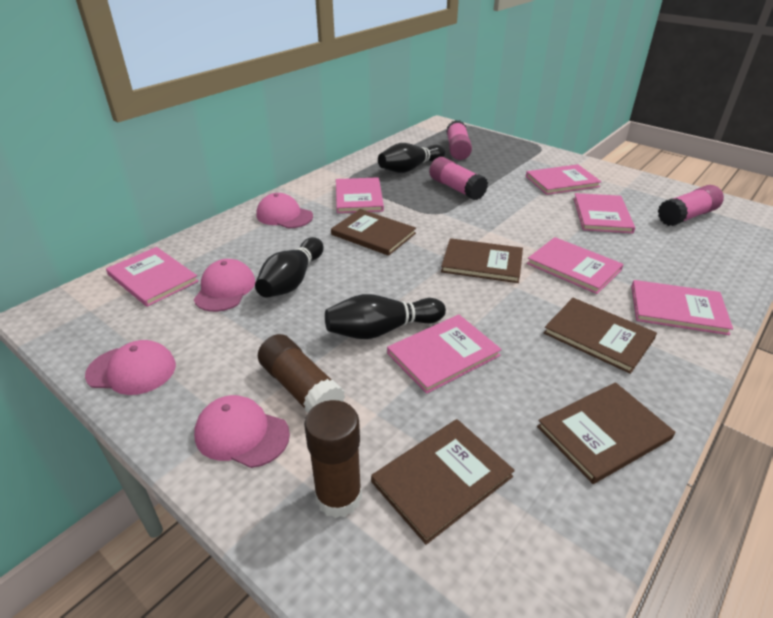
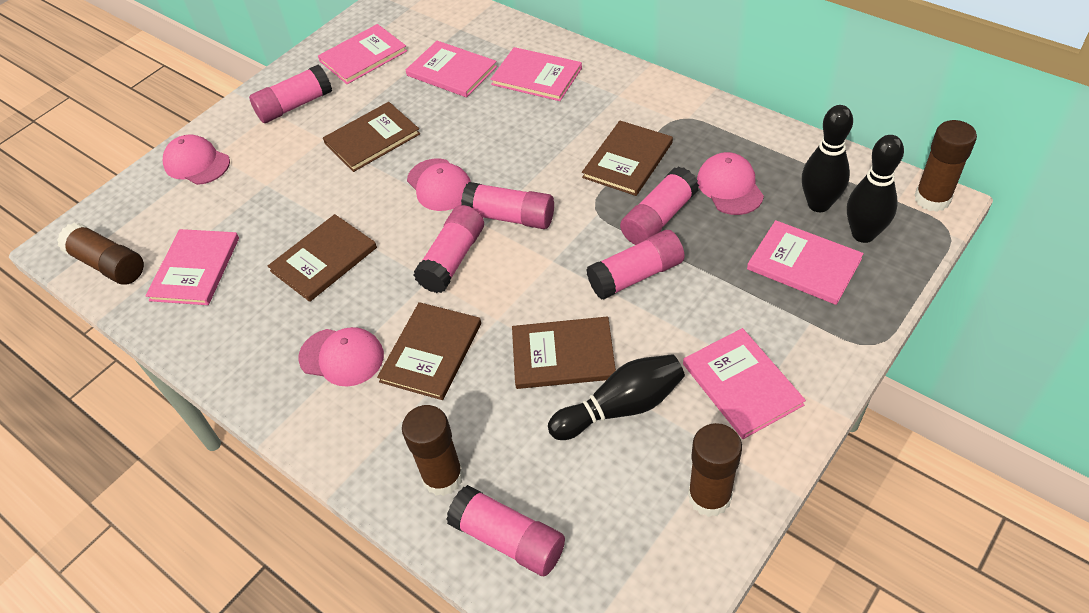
brown glue stick: 2 -> 4
pink book: 7 -> 6
pink glue stick: 3 -> 6

